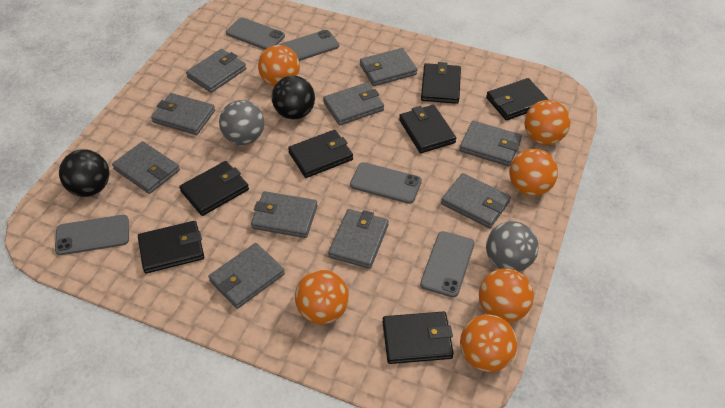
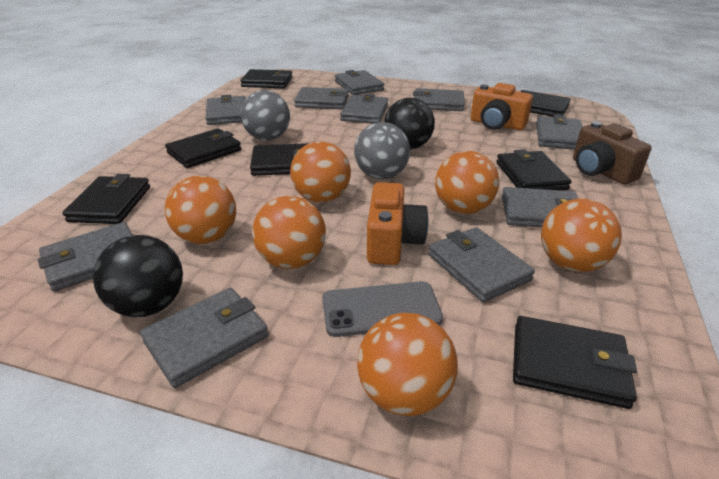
brown camera: 0 -> 1
grey phone: 5 -> 1
orange camera: 0 -> 2

